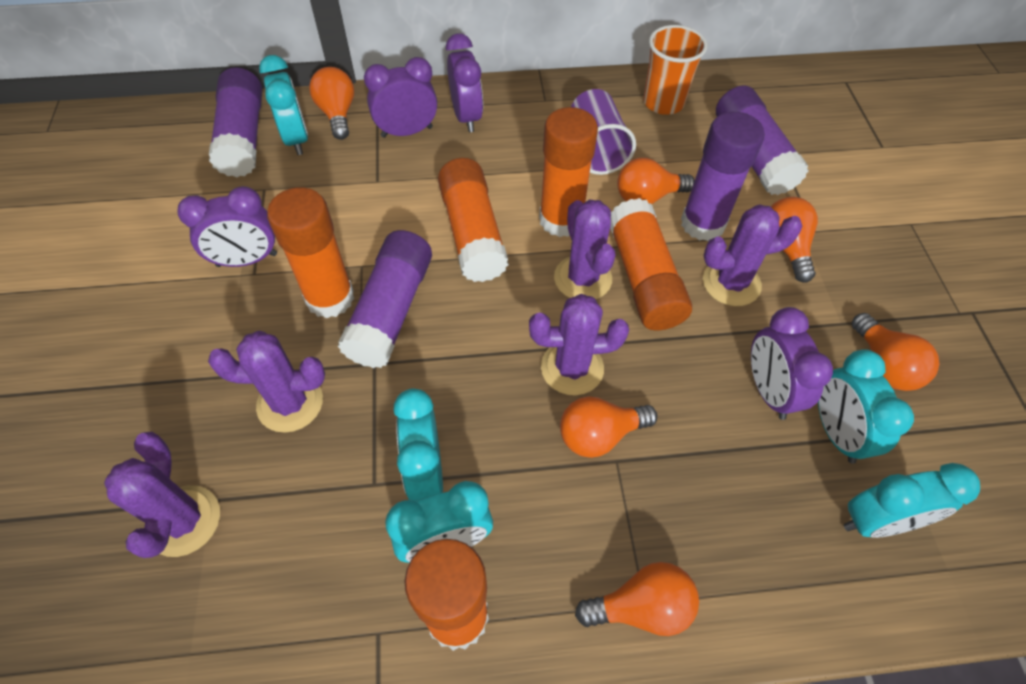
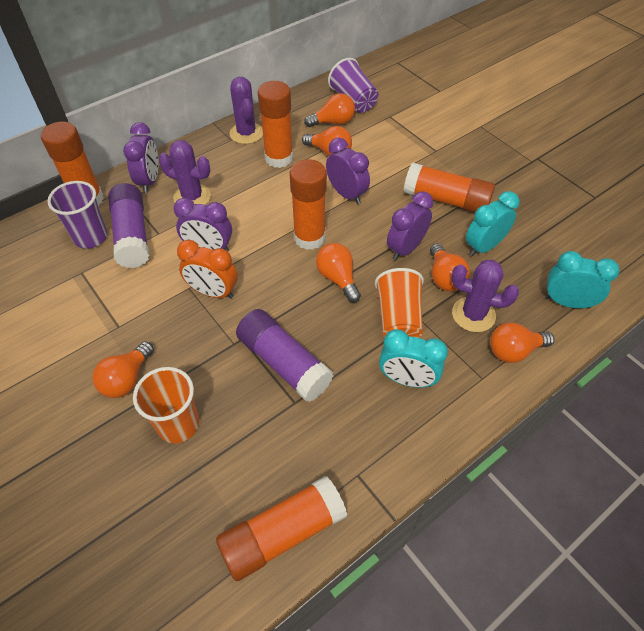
orange clock: 0 -> 1
orange cup: 1 -> 2
purple cactus: 5 -> 3
purple cup: 1 -> 2
purple glue stick: 4 -> 2
turquoise clock: 5 -> 3

